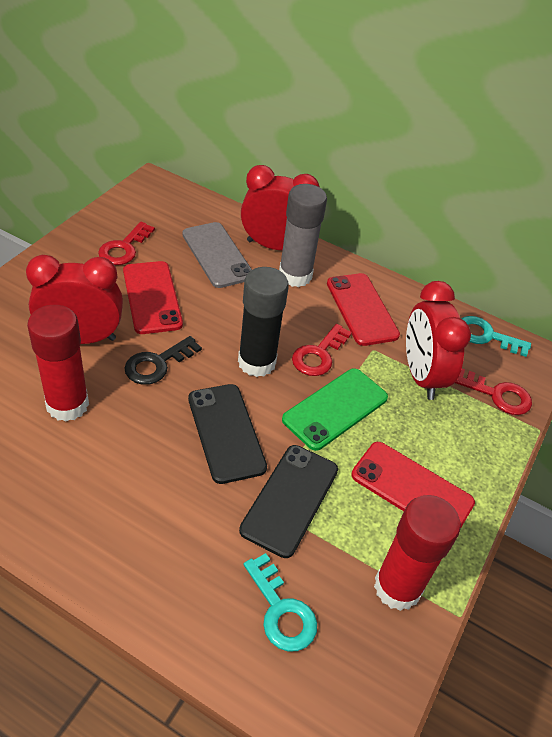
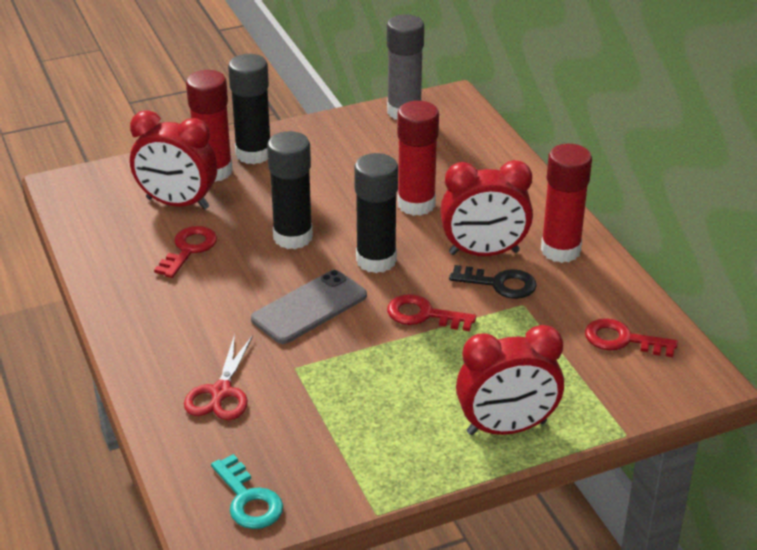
black glue stick: 1 -> 3
black phone: 2 -> 0
green phone: 1 -> 0
red glue stick: 2 -> 3
red phone: 3 -> 0
red scissors: 0 -> 1
turquoise key: 2 -> 1

